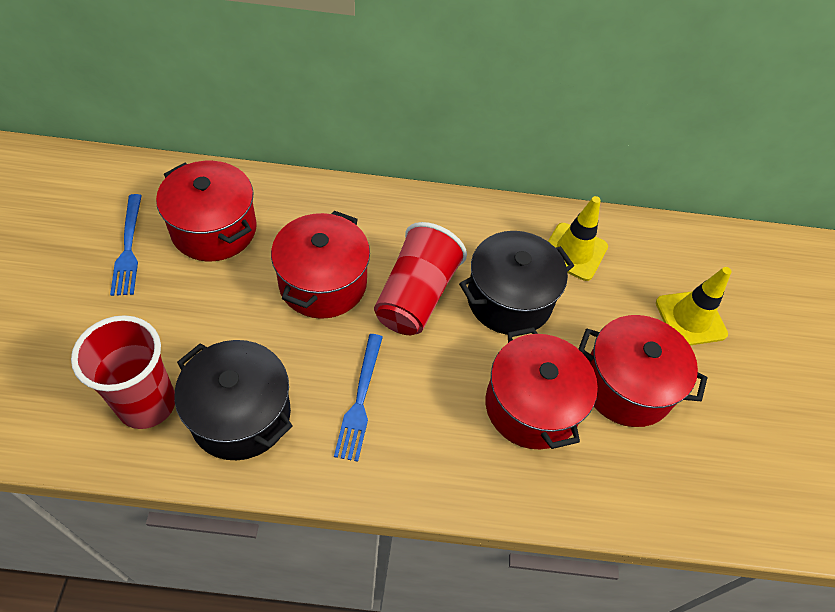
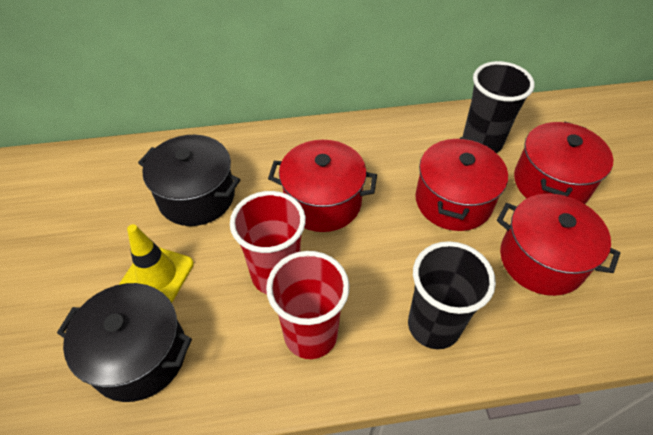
black cup: 0 -> 2
blue fork: 2 -> 0
yellow traffic cone: 2 -> 1

